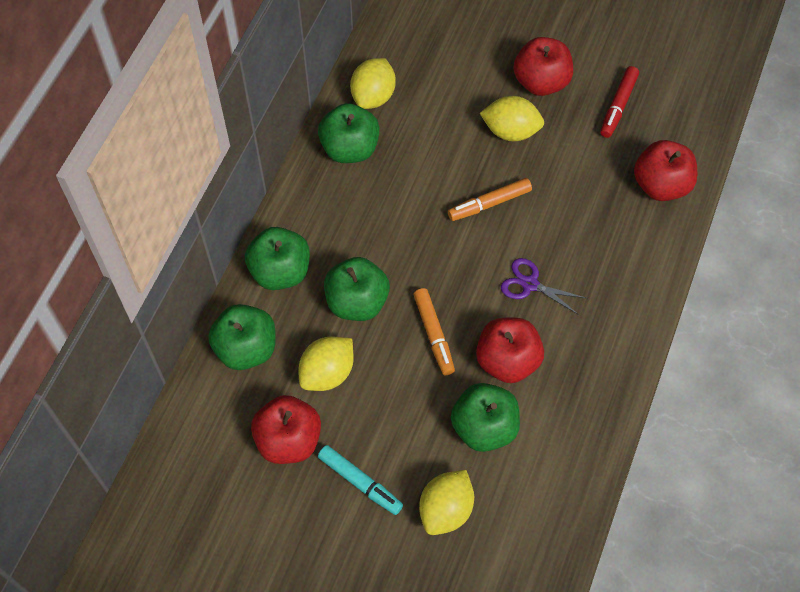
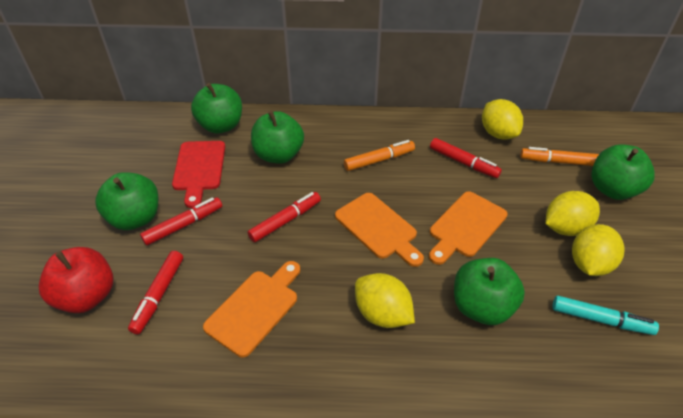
orange cutting board: 0 -> 3
purple scissors: 1 -> 0
red apple: 4 -> 1
red cutting board: 0 -> 1
red marker: 1 -> 4

